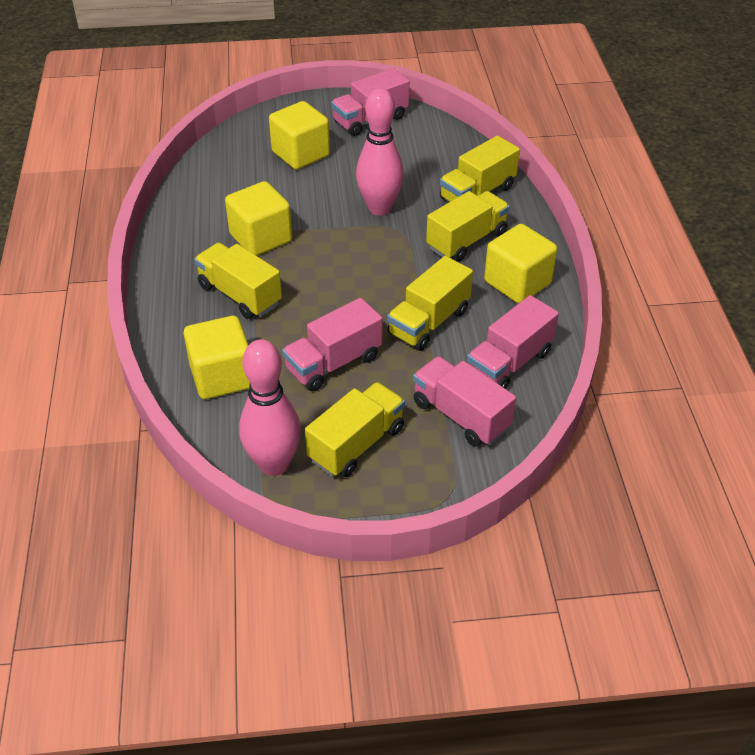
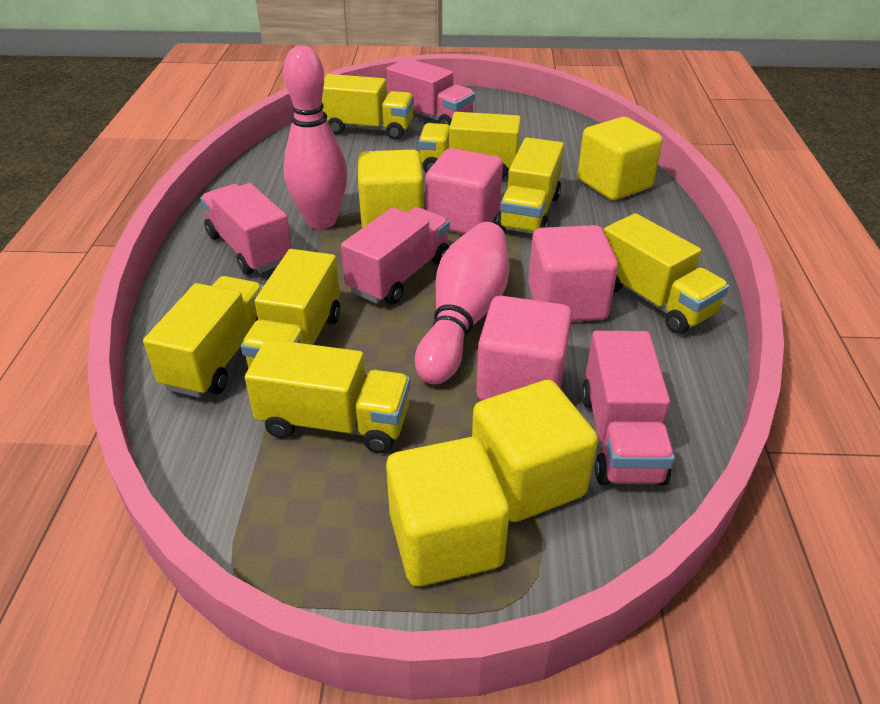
pink cube: 0 -> 3
yellow truck: 5 -> 7

